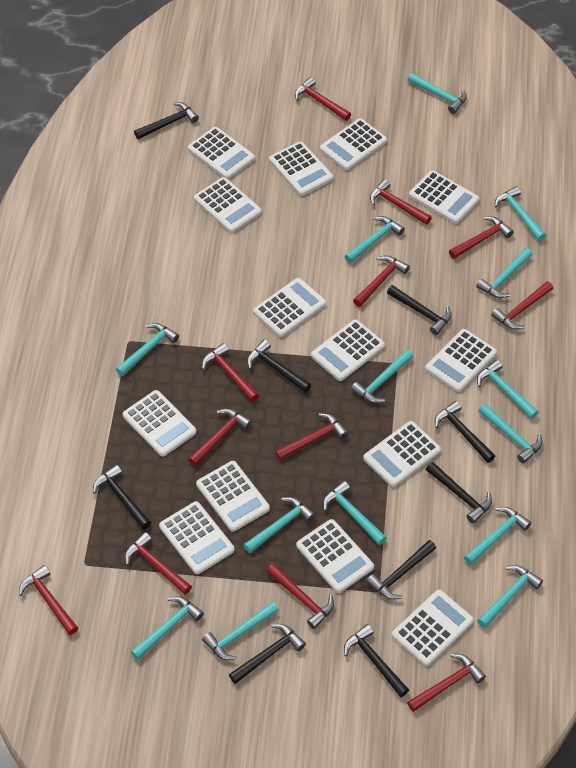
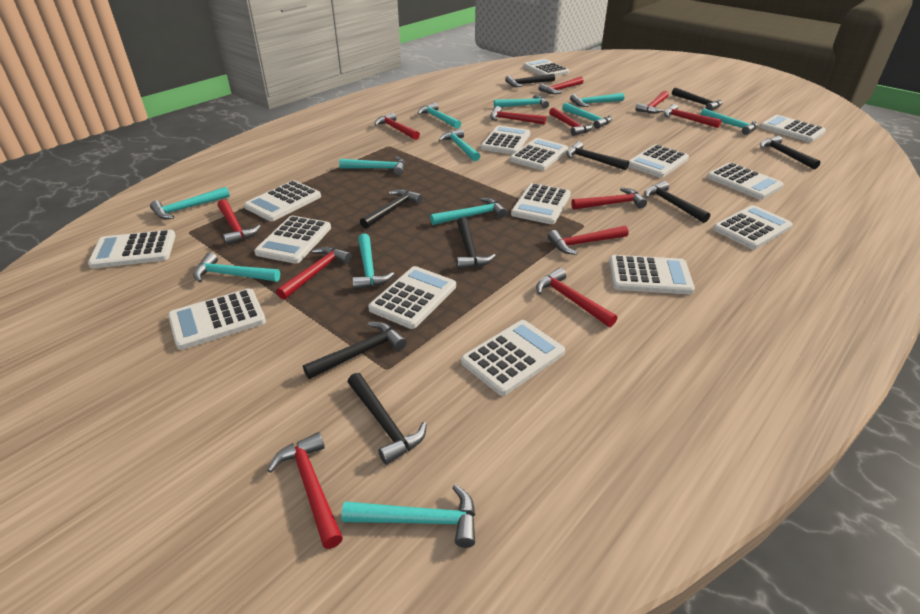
turquoise hammer: 14 -> 12
white calculator: 14 -> 15

